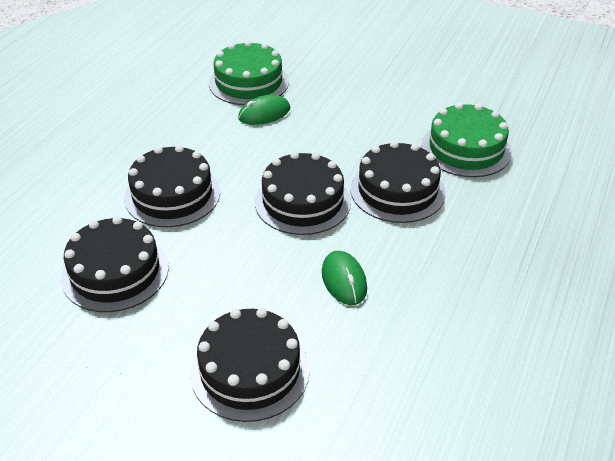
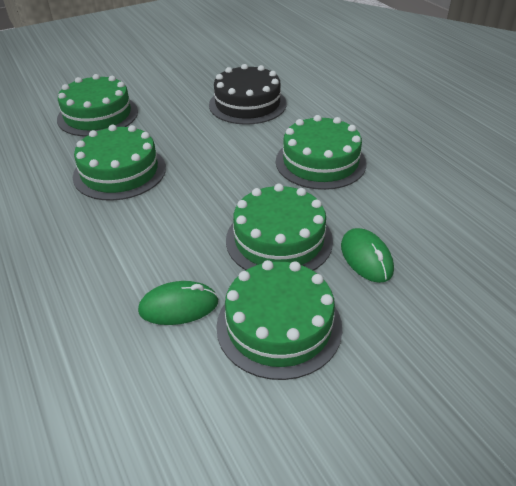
black cake: 5 -> 1
green cake: 2 -> 5

